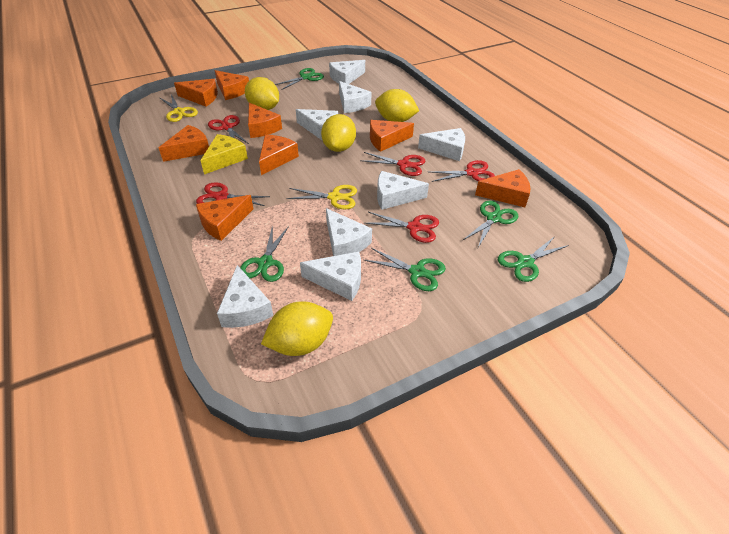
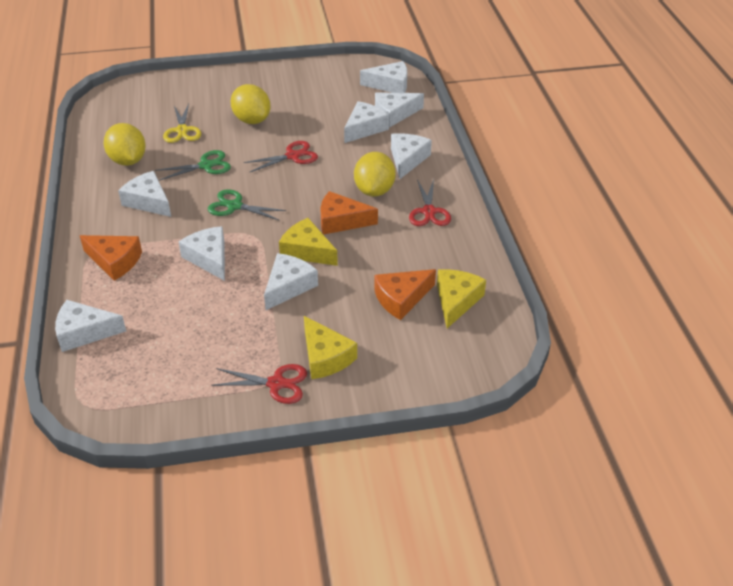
green scissors: 5 -> 2
orange cheese: 8 -> 3
red scissors: 5 -> 3
yellow cheese: 1 -> 3
yellow lemon: 4 -> 3
yellow scissors: 2 -> 1

